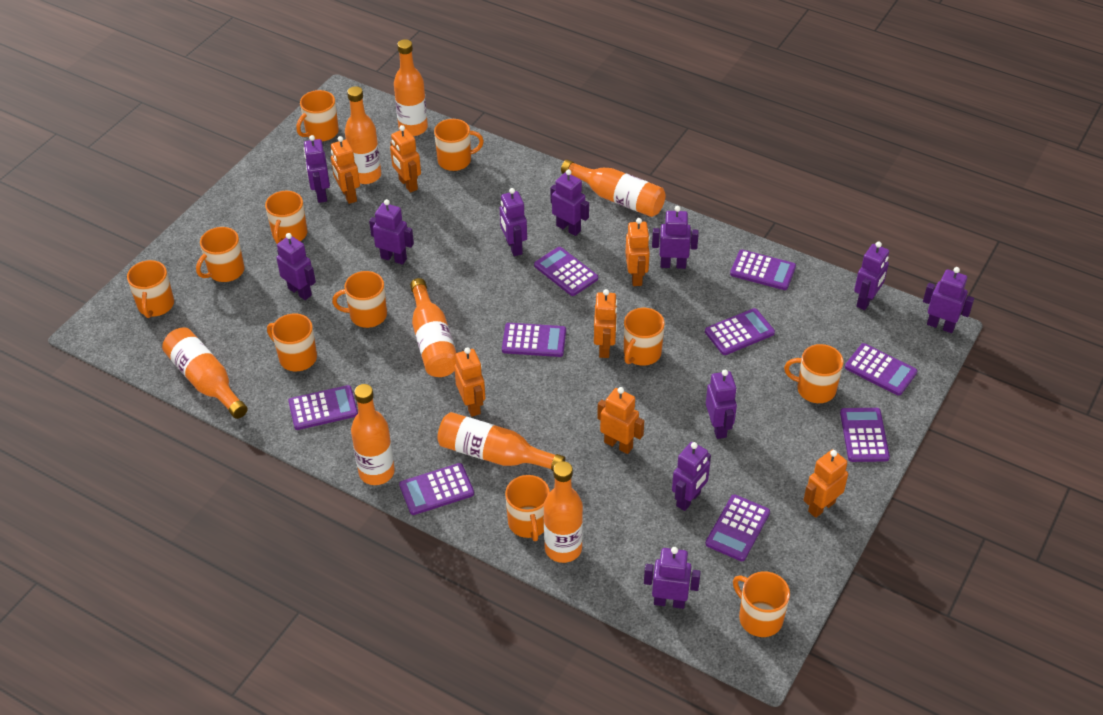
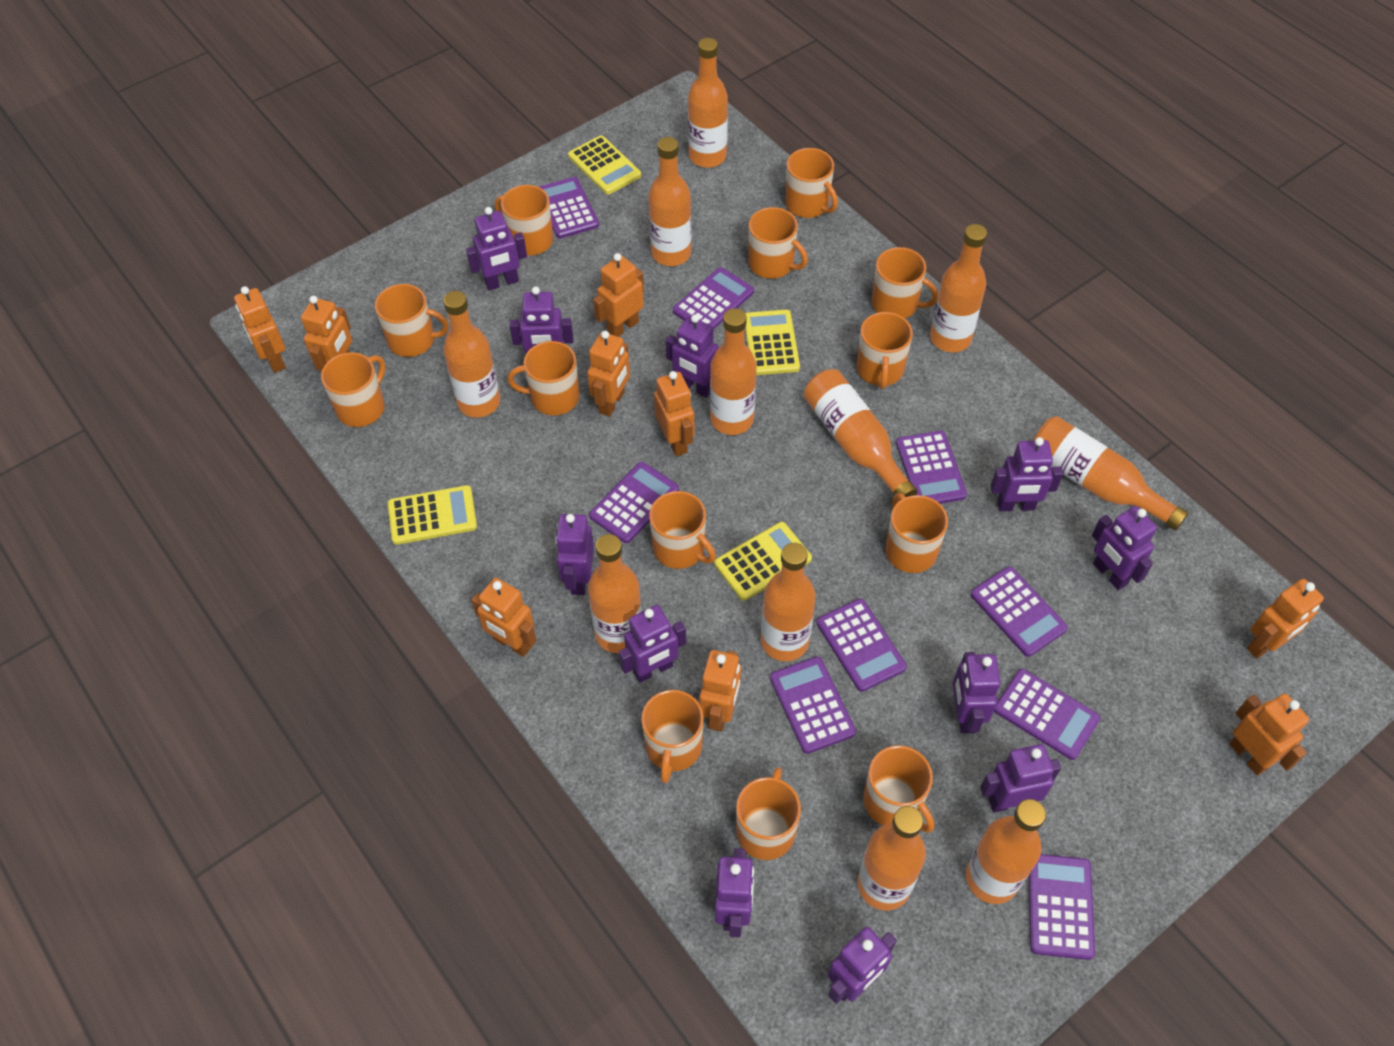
orange bottle: 8 -> 11
orange mug: 11 -> 13
orange robot: 7 -> 9
yellow calculator: 0 -> 4

